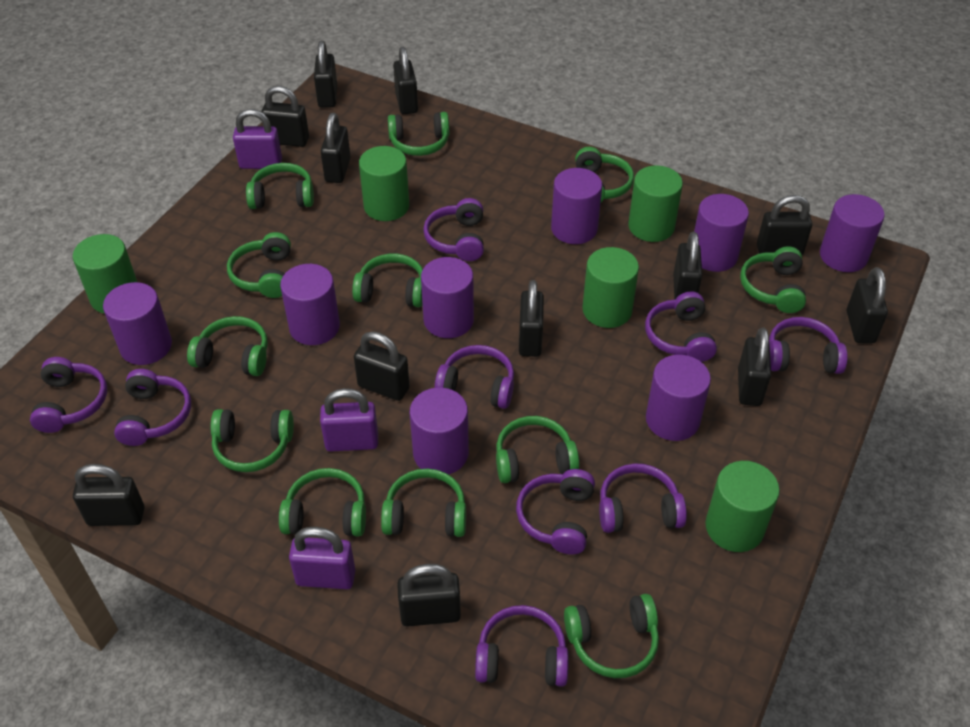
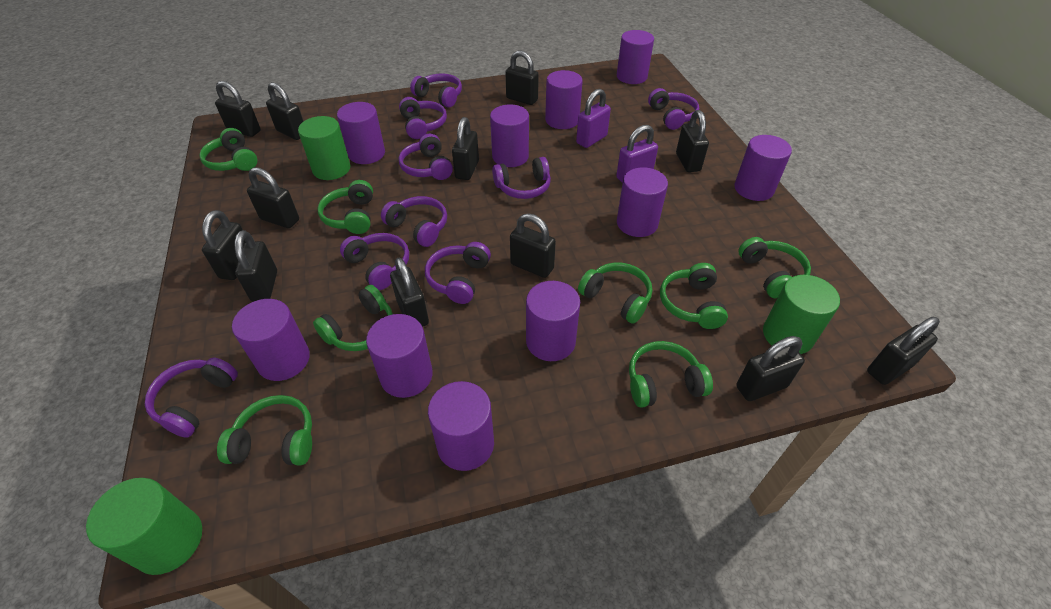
green cylinder: 5 -> 3
green headphones: 12 -> 8
purple cylinder: 8 -> 10
purple padlock: 3 -> 2

